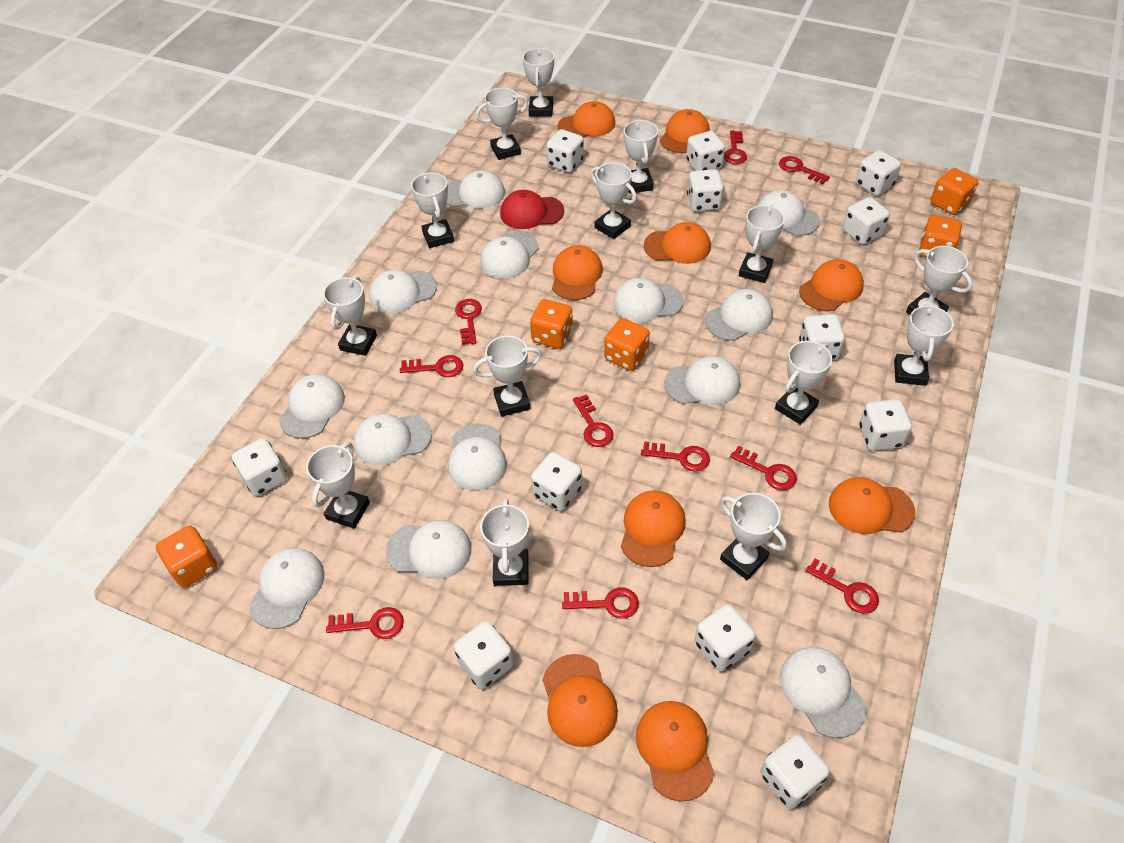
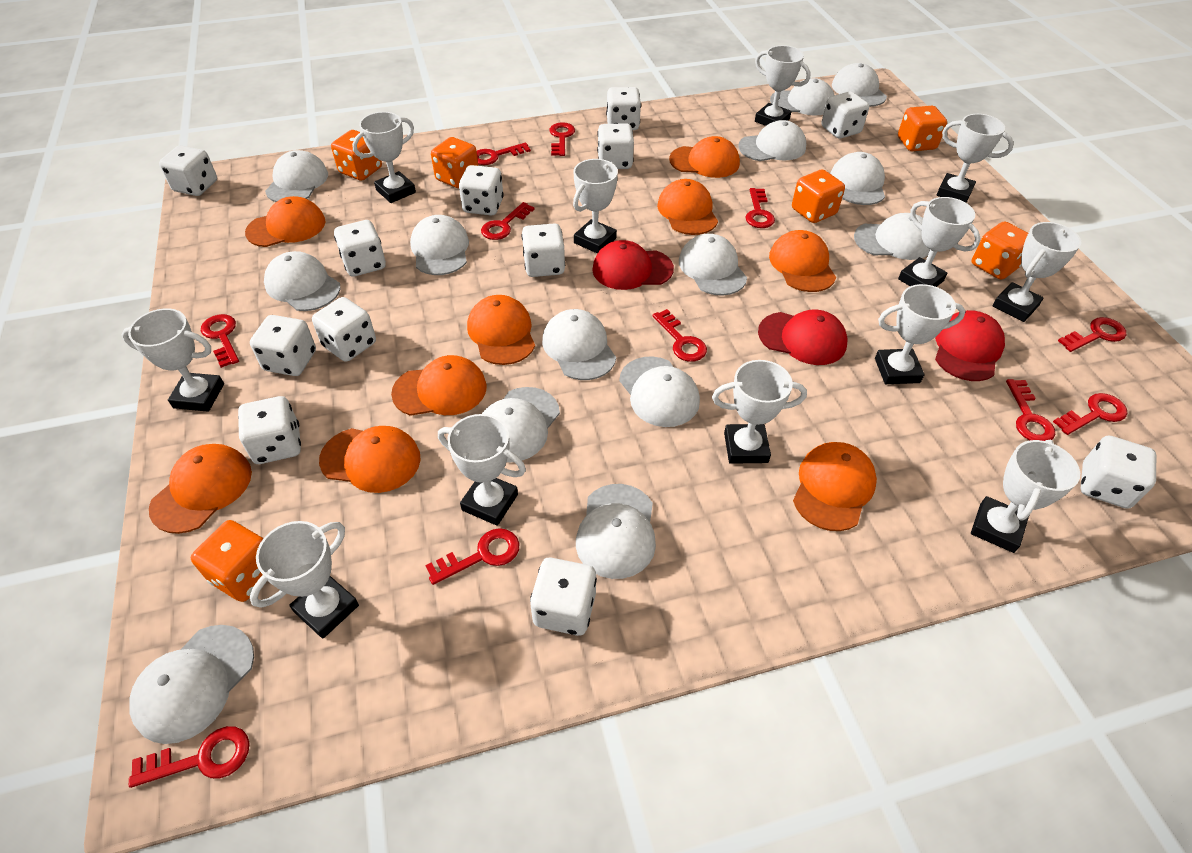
orange dice: 5 -> 6
red cap: 1 -> 3
red key: 10 -> 11
white cap: 13 -> 14
white trophy: 14 -> 12

